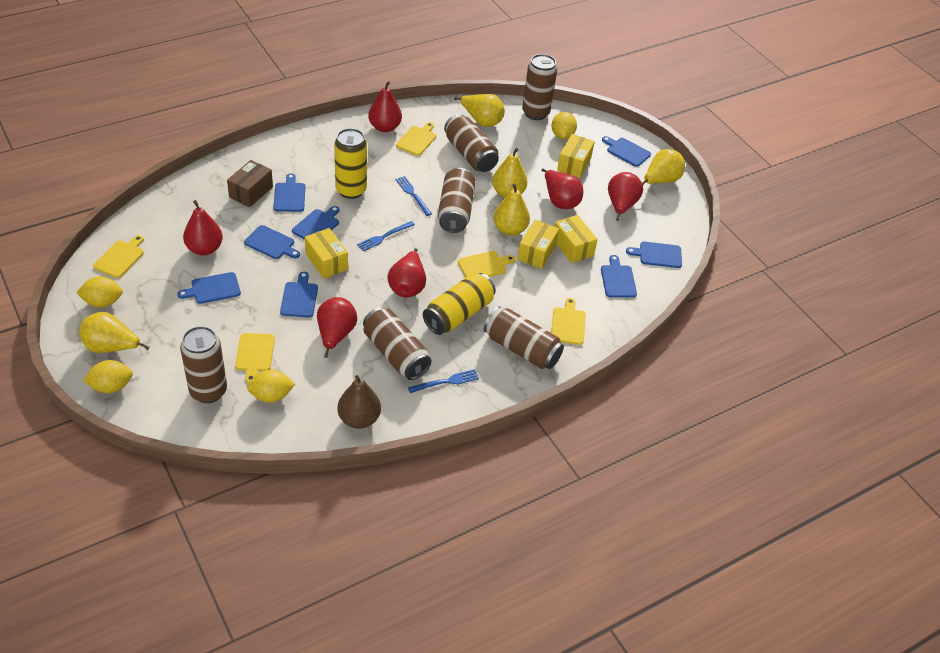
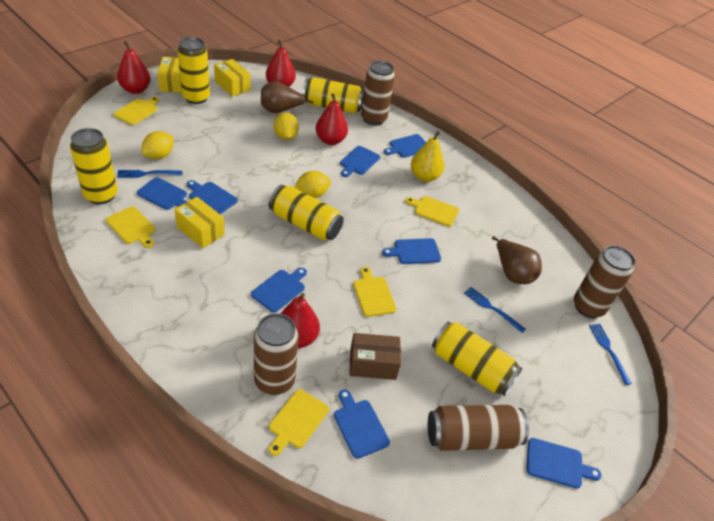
brown can: 6 -> 4
brown pear: 1 -> 2
red pear: 6 -> 4
yellow box: 4 -> 3
yellow can: 2 -> 5
yellow lemon: 4 -> 3
yellow pear: 5 -> 1

